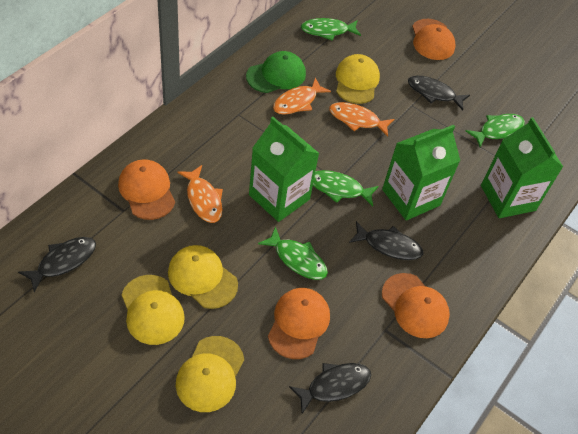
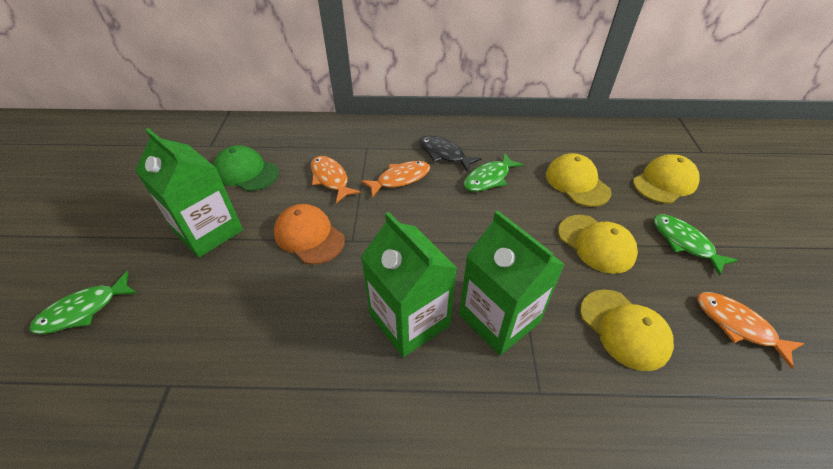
black fish: 4 -> 1
green fish: 4 -> 3
orange cap: 4 -> 1

